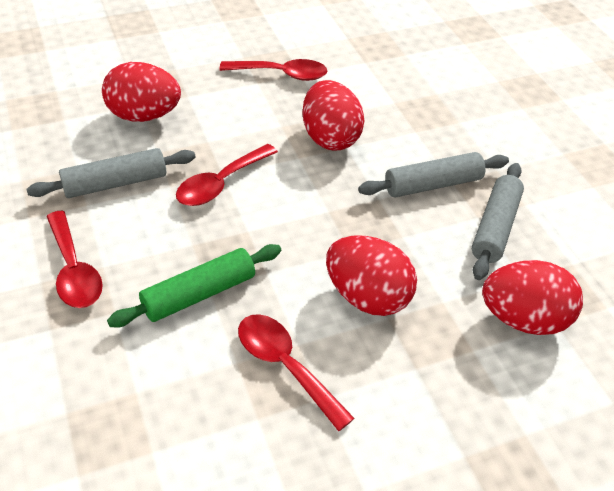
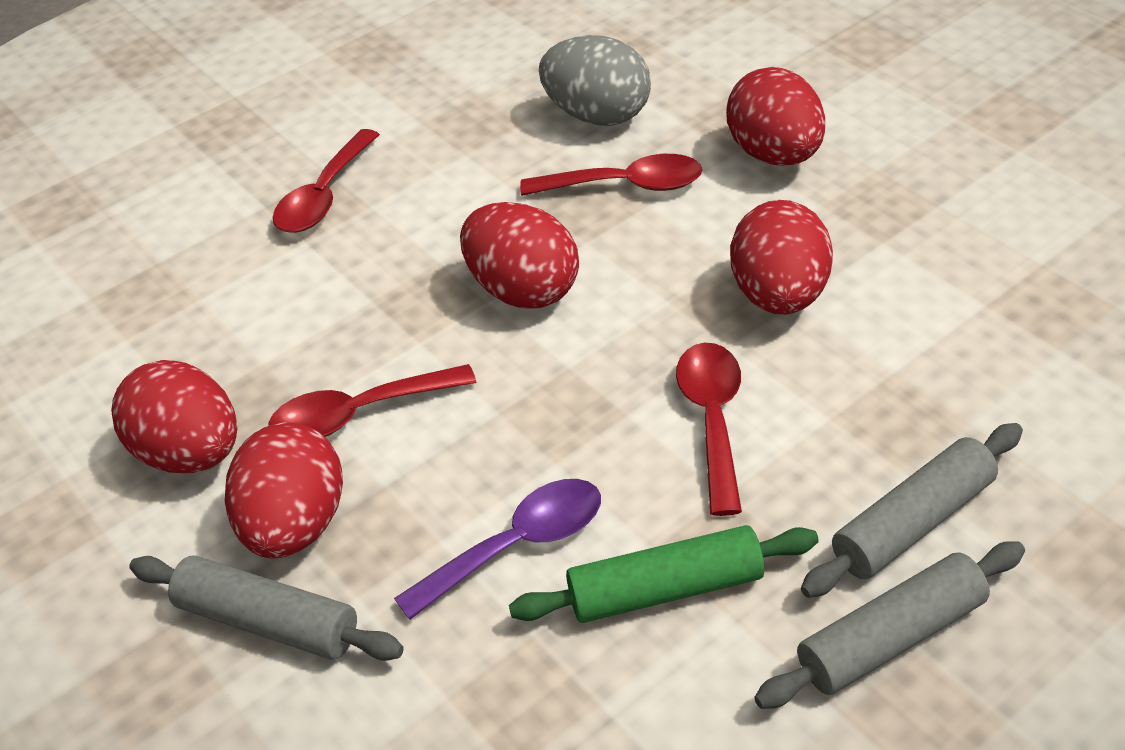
grey egg: 0 -> 1
purple spoon: 0 -> 1
red egg: 4 -> 5

